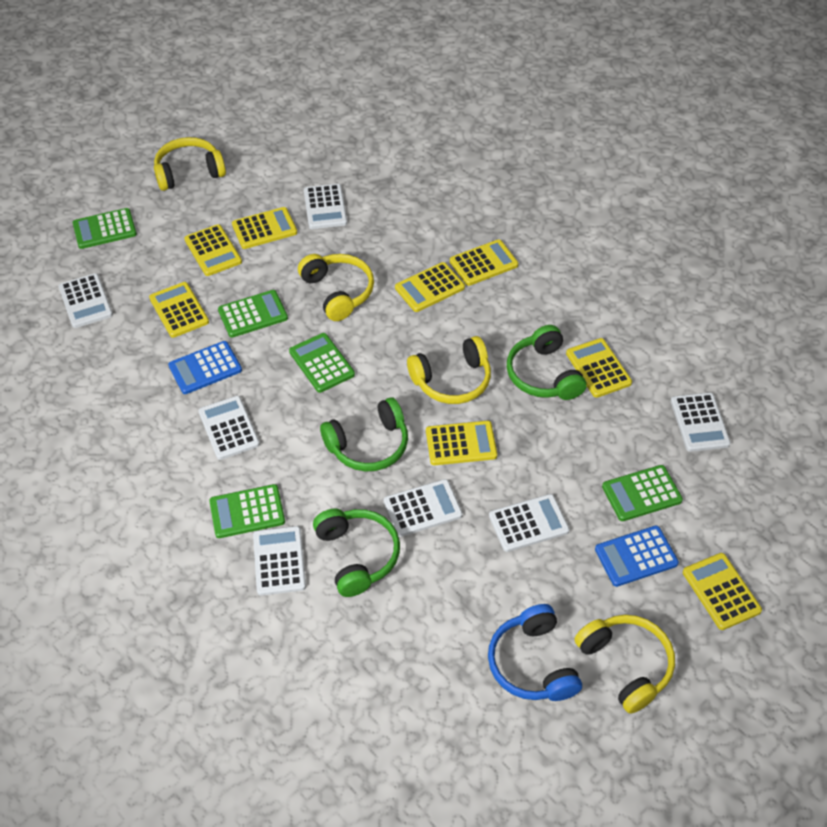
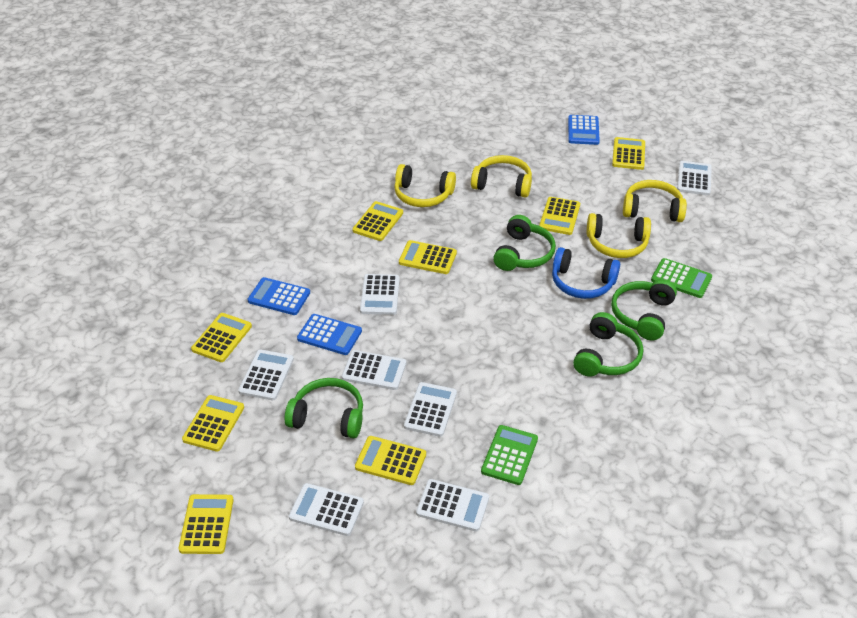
blue calculator: 2 -> 3
green calculator: 5 -> 2
green headphones: 3 -> 4

